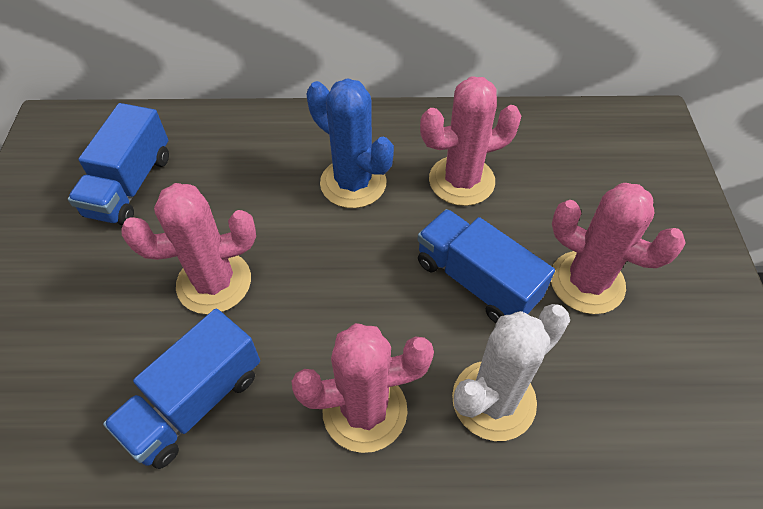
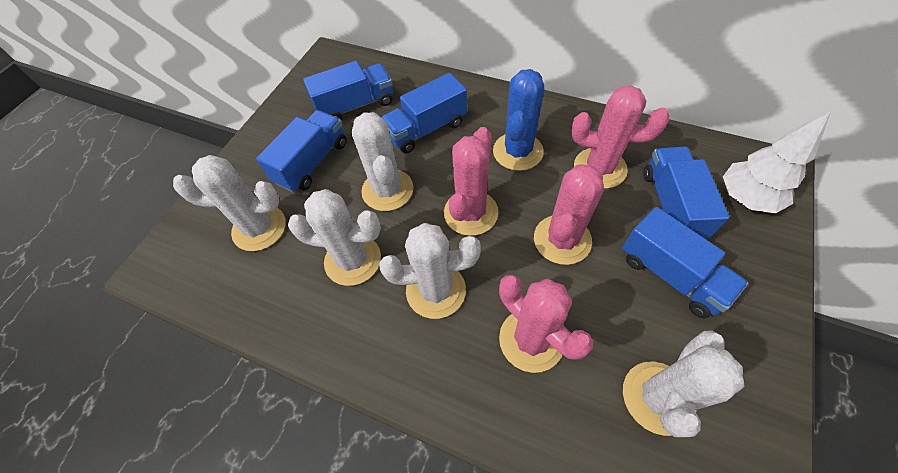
blue truck: 3 -> 5
white cactus: 1 -> 5
white tree: 0 -> 1

